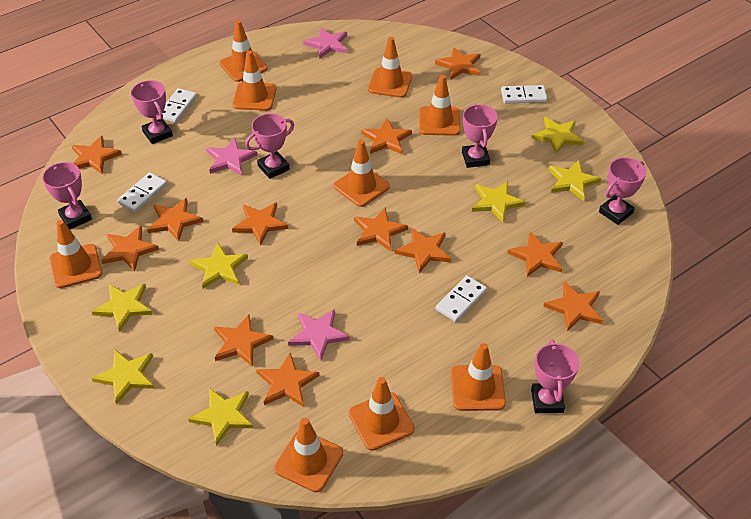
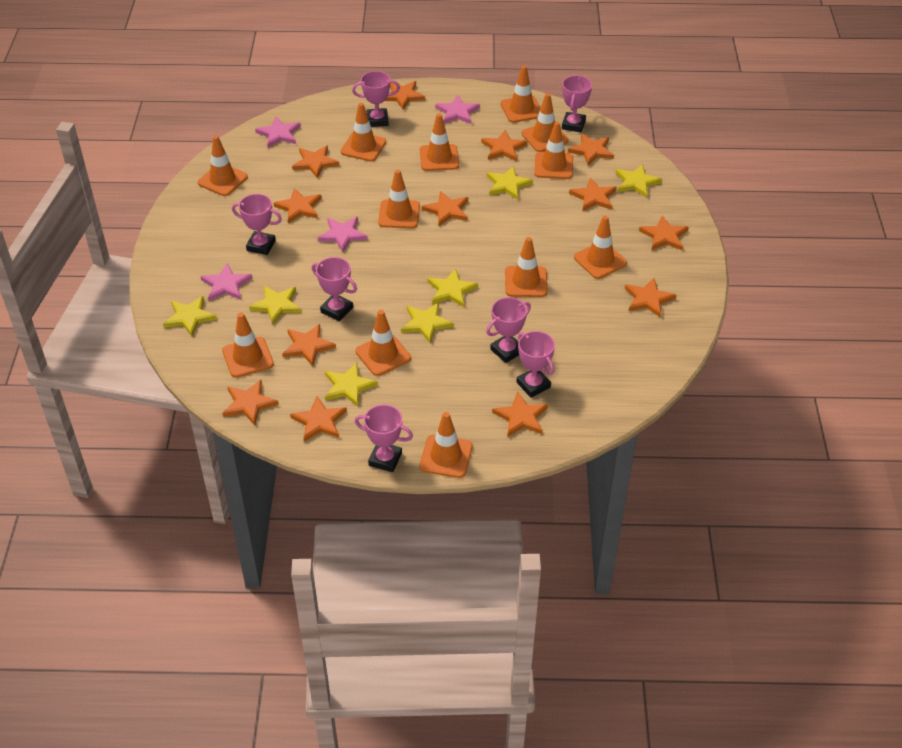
orange star: 12 -> 13
orange traffic cone: 9 -> 12
pink star: 3 -> 4
pink trophy: 6 -> 7
white domino: 4 -> 0

